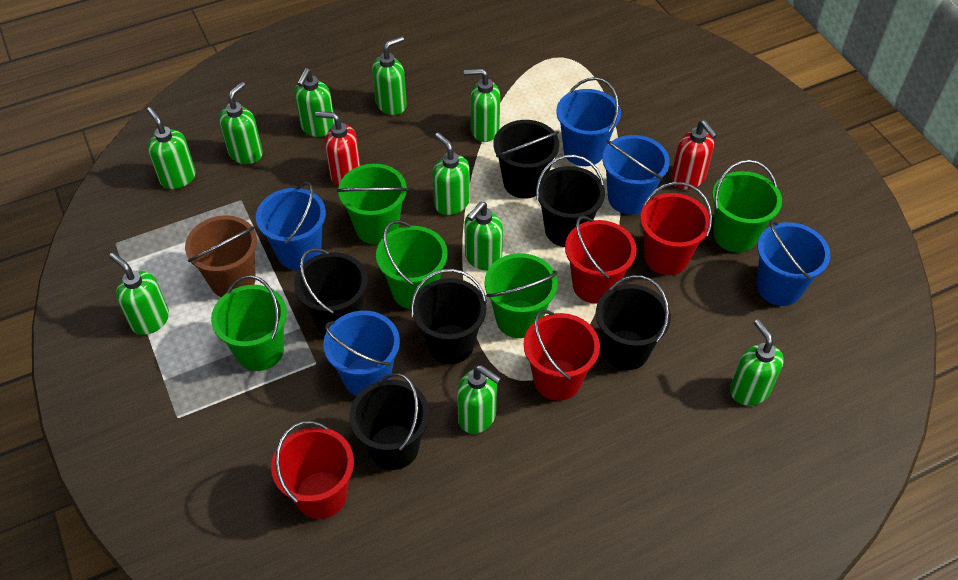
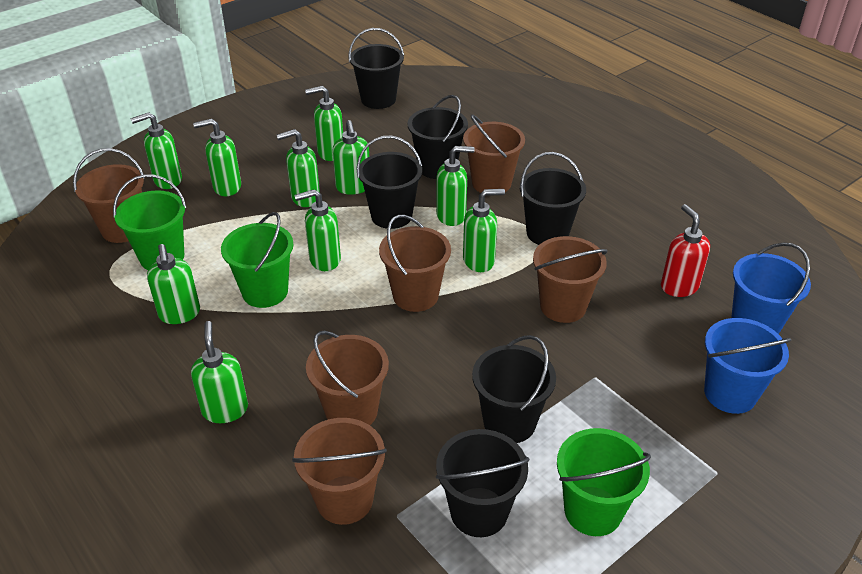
blue bucket: 5 -> 2
brown bucket: 1 -> 6
green bucket: 5 -> 3
red bucket: 4 -> 0
red soap dispenser: 2 -> 1

